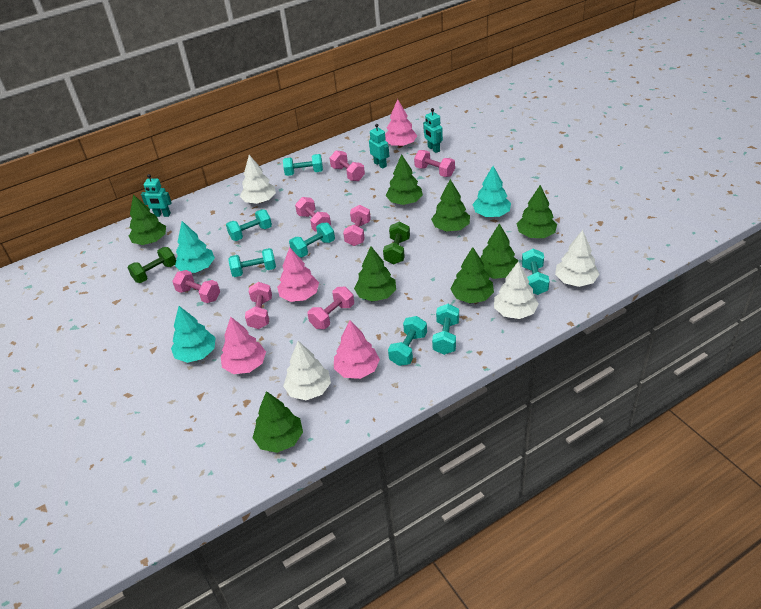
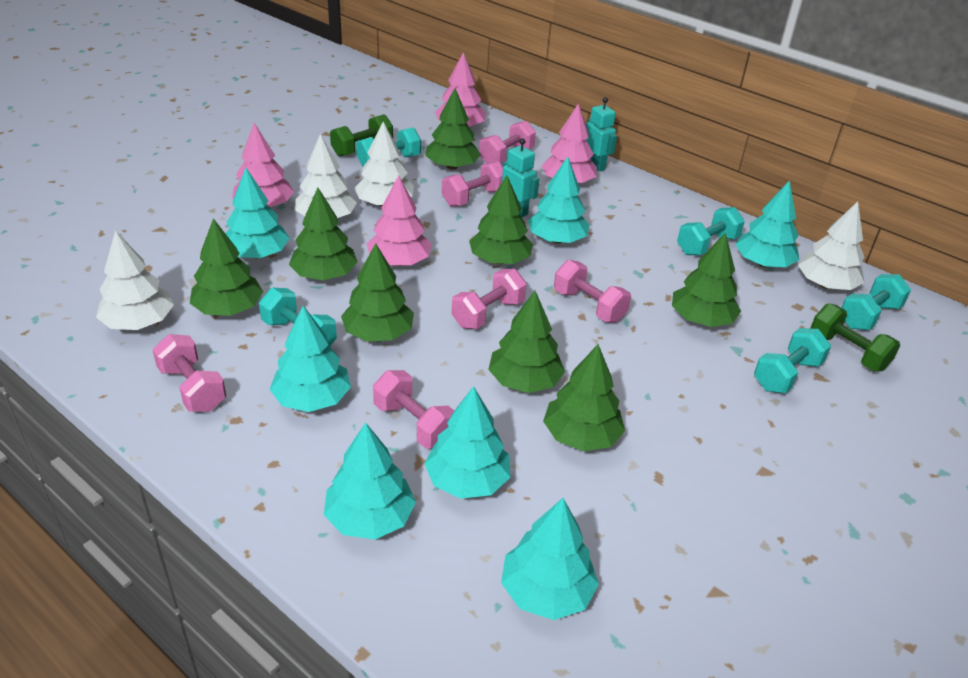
pink dumbbell: 7 -> 6
turquoise dumbbell: 7 -> 5
turquoise robot: 3 -> 2
turquoise tree: 3 -> 7

